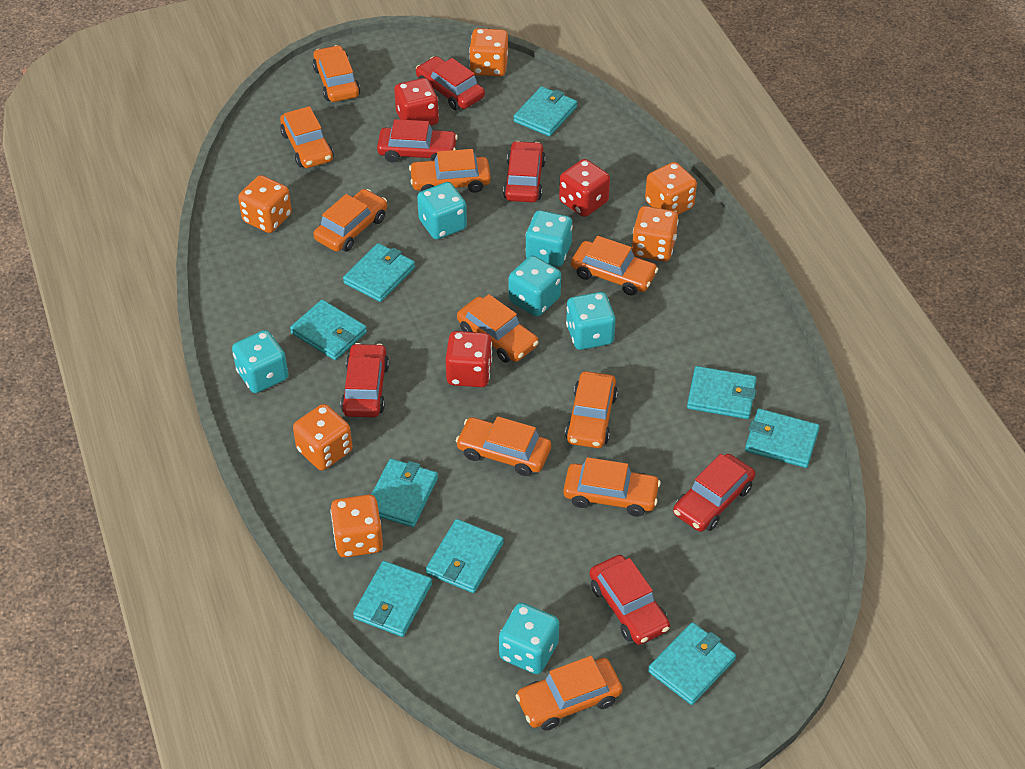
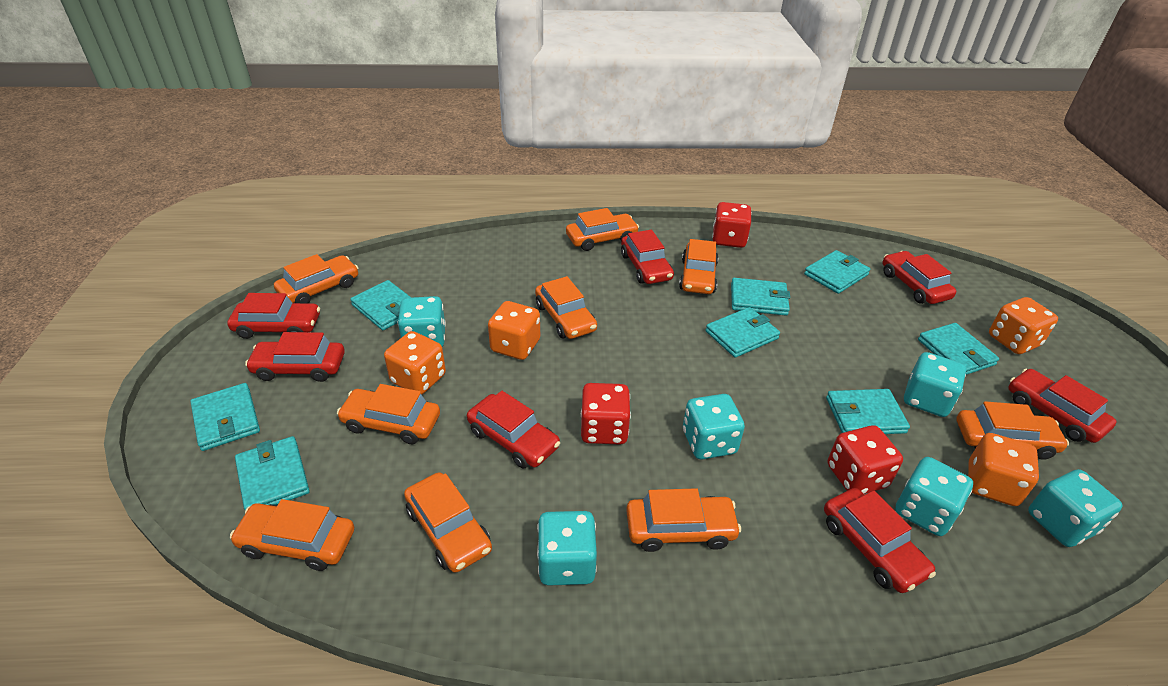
orange car: 10 -> 9
orange dice: 6 -> 4
red car: 6 -> 7
turquoise wallet: 9 -> 8

